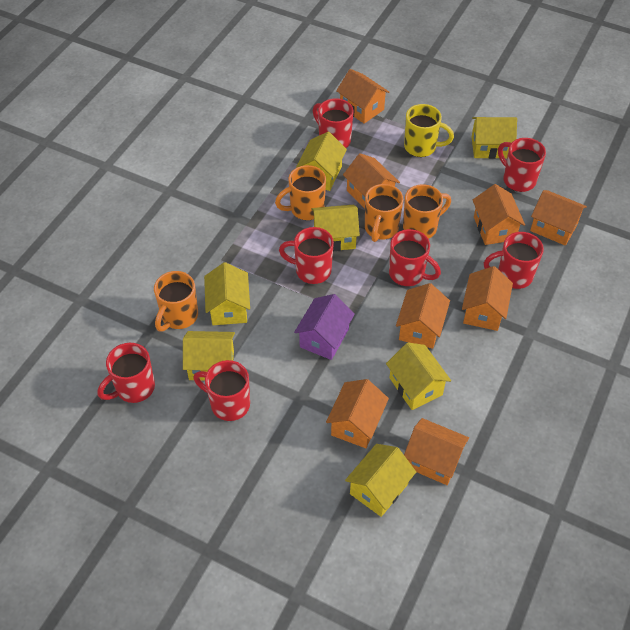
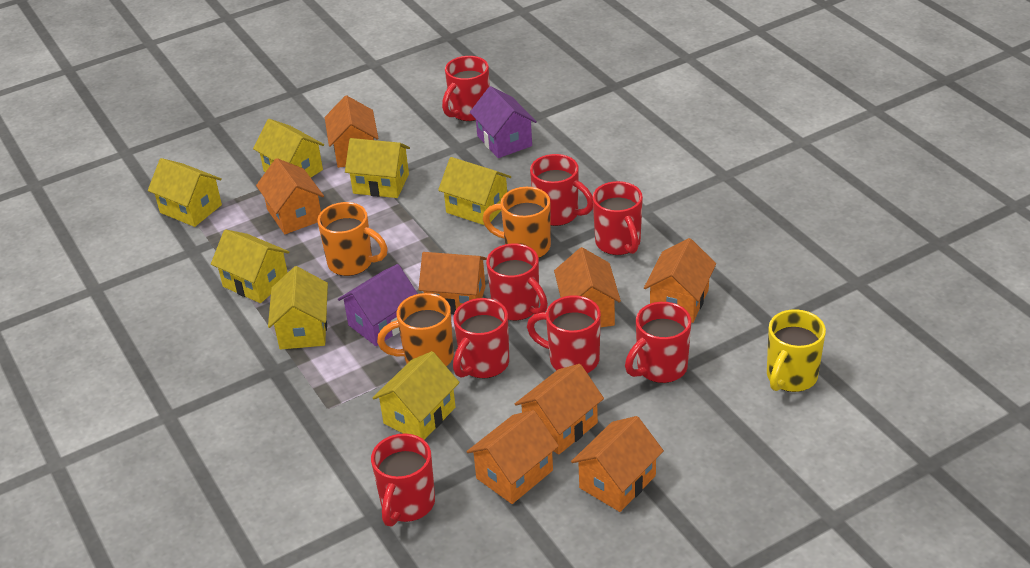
orange mug: 4 -> 3
purple house: 1 -> 2
red mug: 7 -> 8

